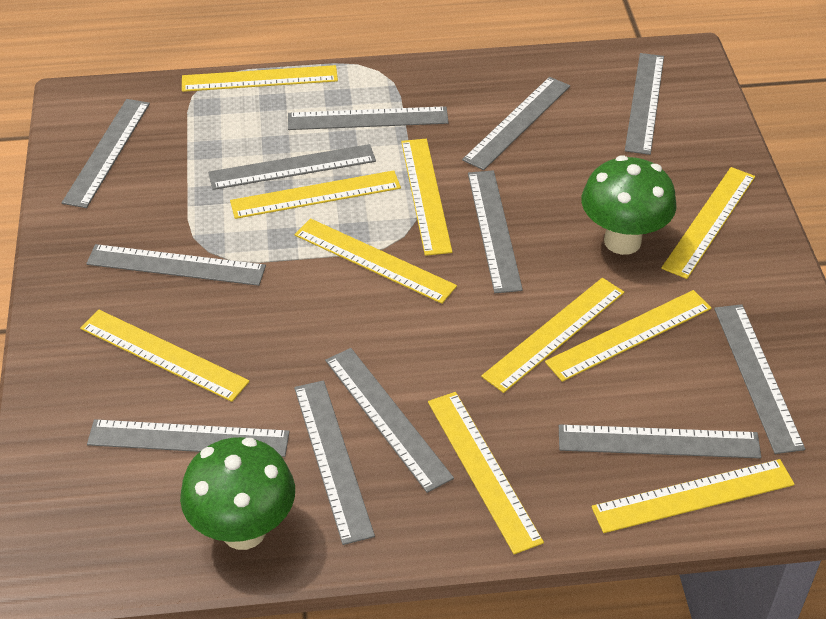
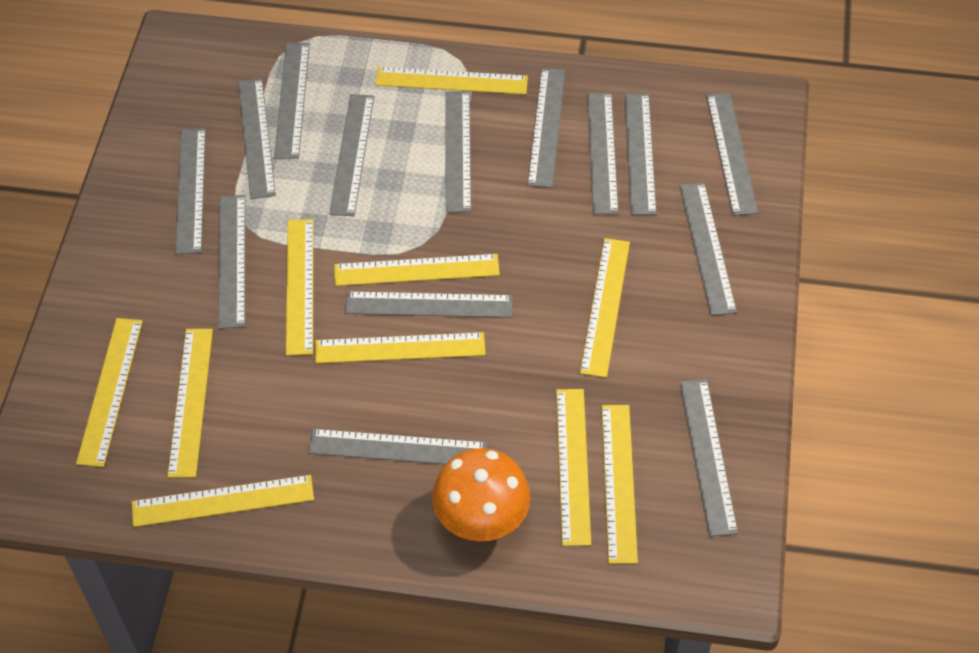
green mushroom: 2 -> 0
grey ruler: 12 -> 14
orange mushroom: 0 -> 1

